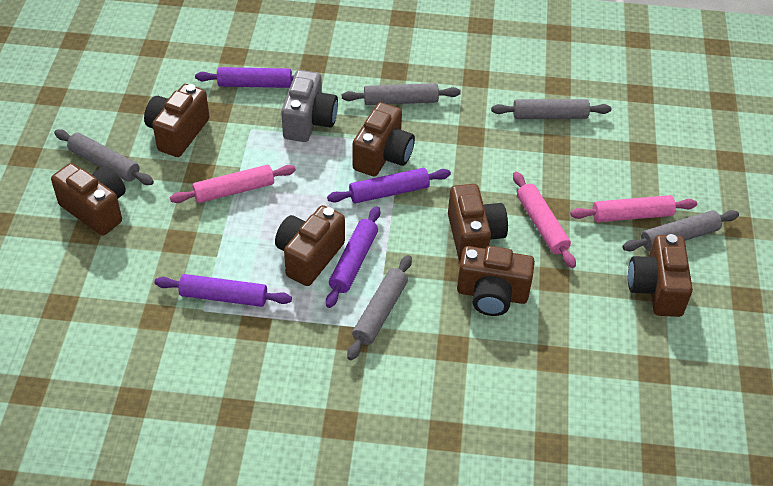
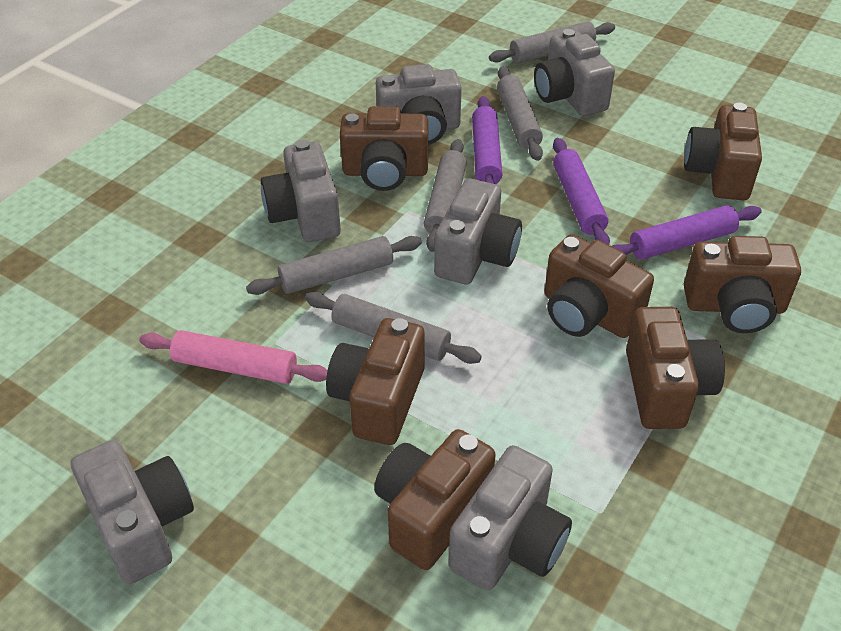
grey camera: 1 -> 6
pink rolling pin: 3 -> 1
purple rolling pin: 4 -> 3

